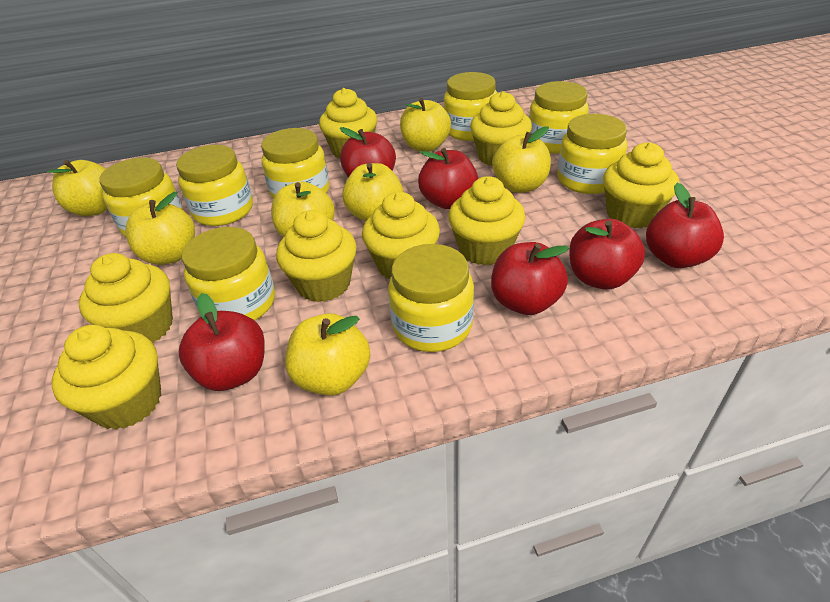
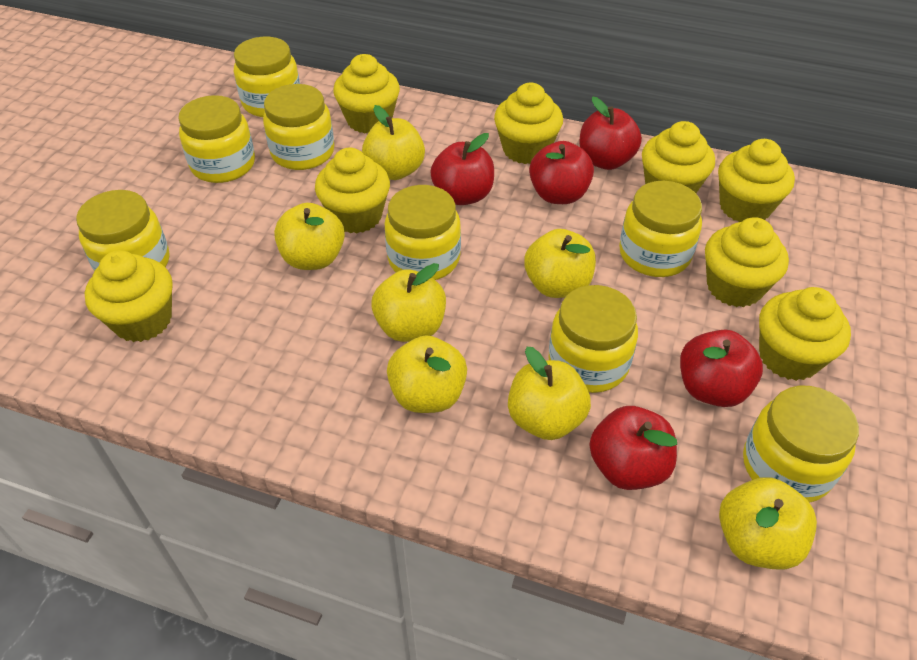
red apple: 6 -> 5

